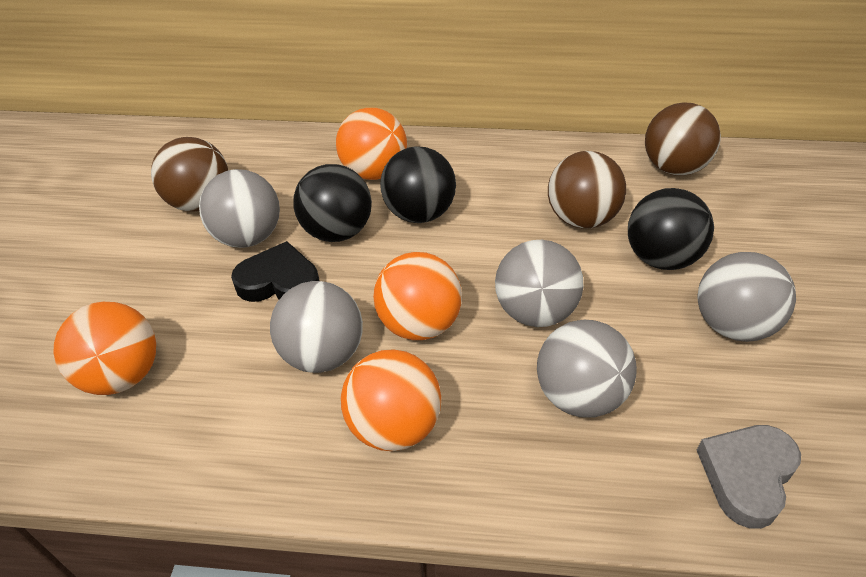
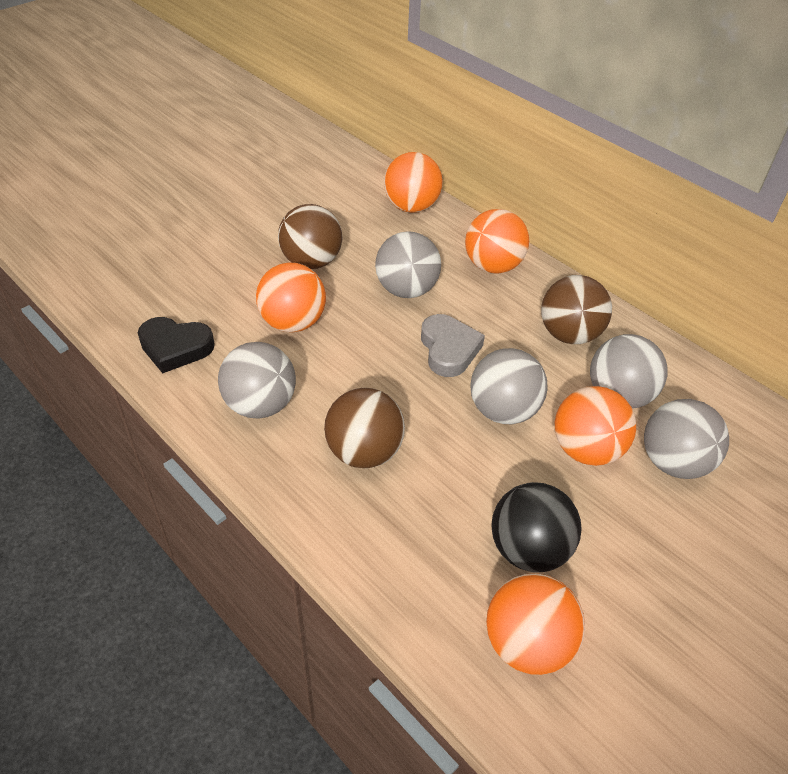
black ball: 3 -> 1
orange ball: 4 -> 5

